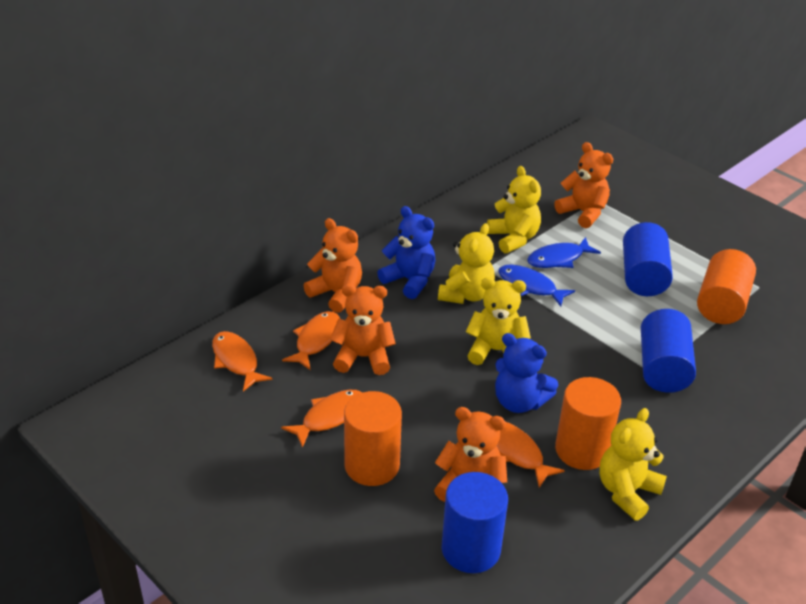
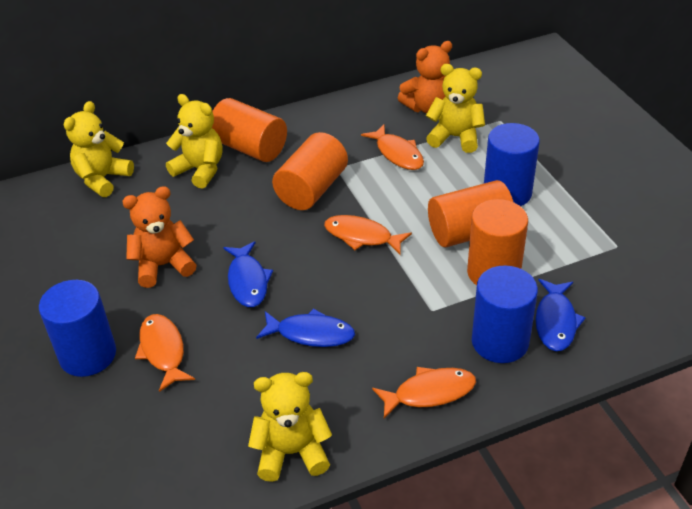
blue fish: 2 -> 3
blue teddy bear: 2 -> 0
orange cylinder: 3 -> 4
orange teddy bear: 4 -> 2

